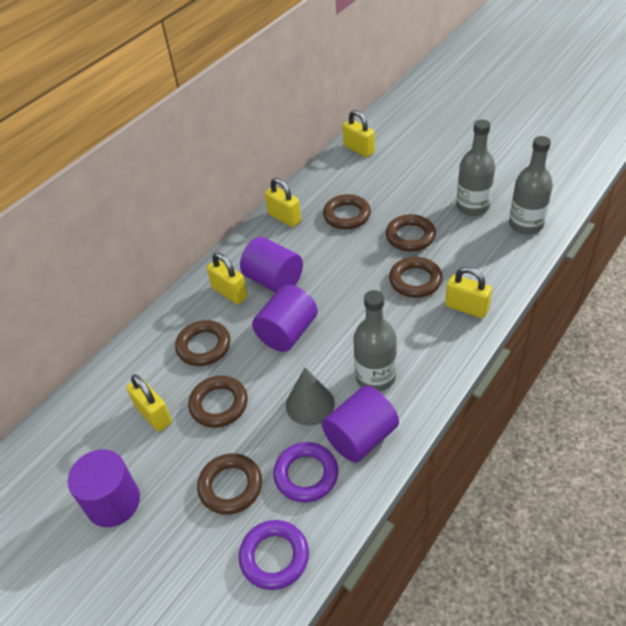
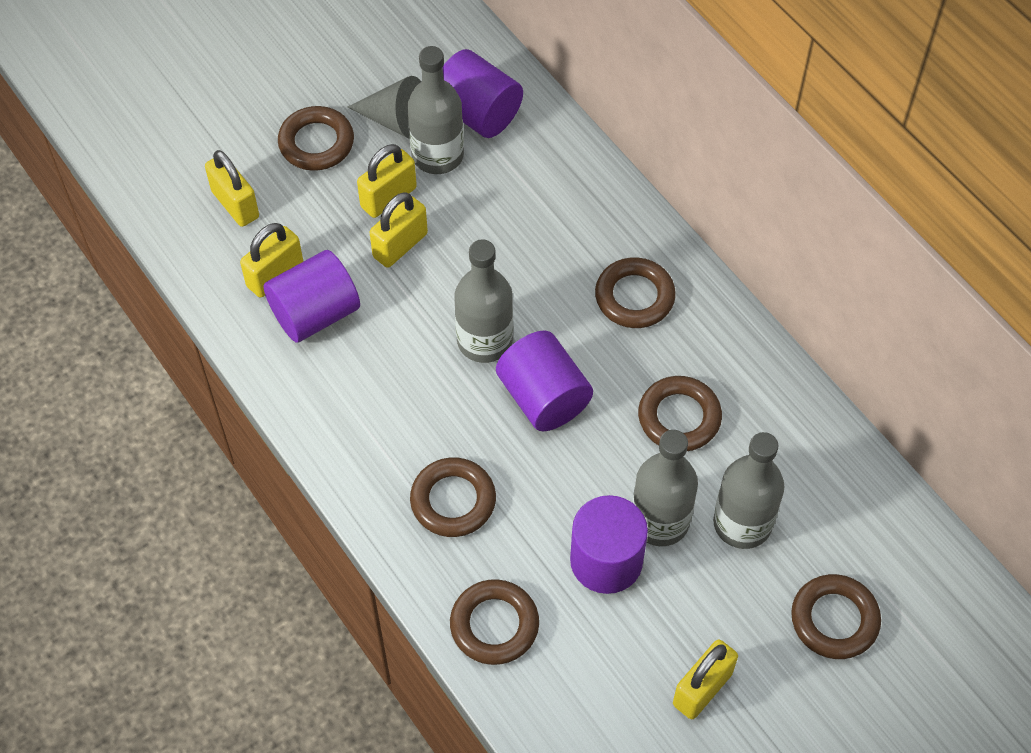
grey bottle: 3 -> 4
purple ring: 2 -> 0

